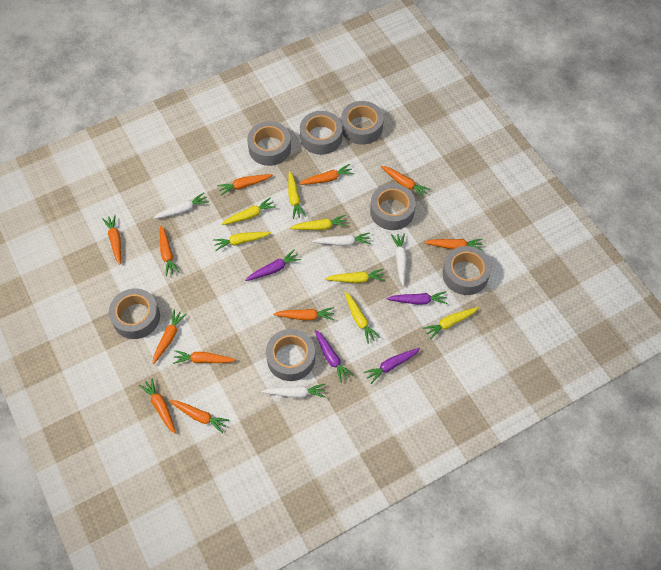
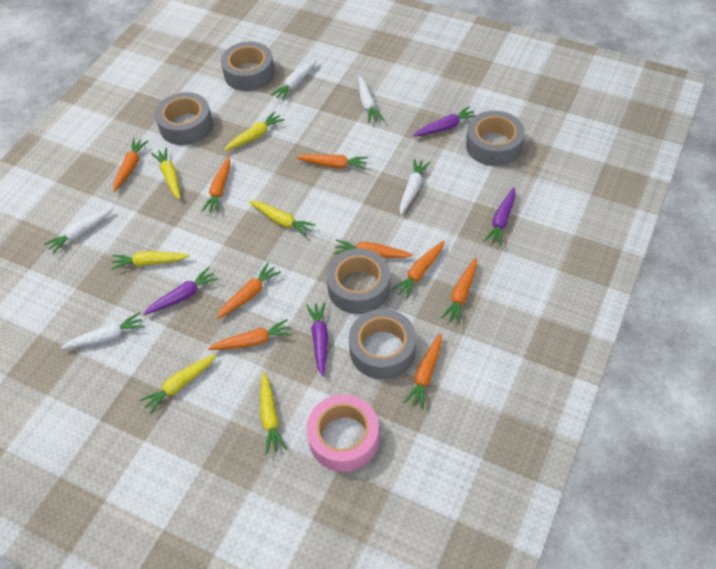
grey tape: 7 -> 5
orange carrot: 11 -> 9
pink tape: 0 -> 1
white carrot: 4 -> 5
yellow carrot: 7 -> 6

